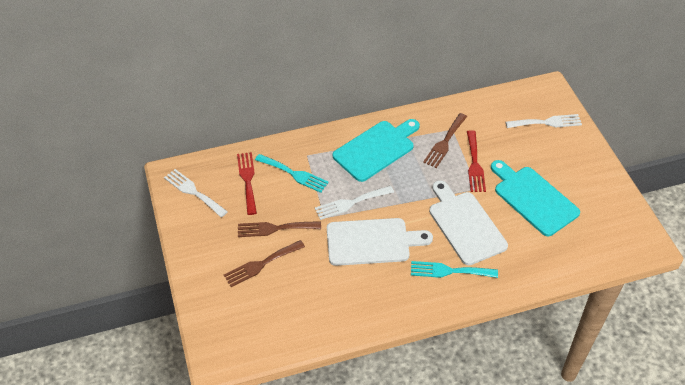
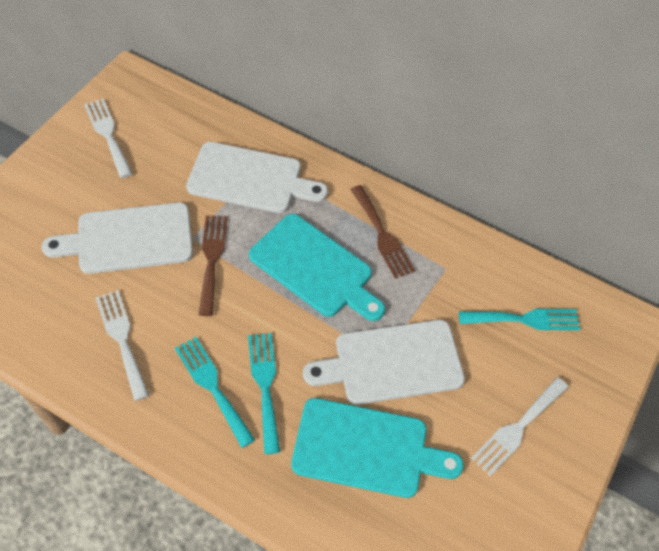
brown fork: 3 -> 2
red fork: 2 -> 0
turquoise fork: 2 -> 3
white cutting board: 2 -> 3

